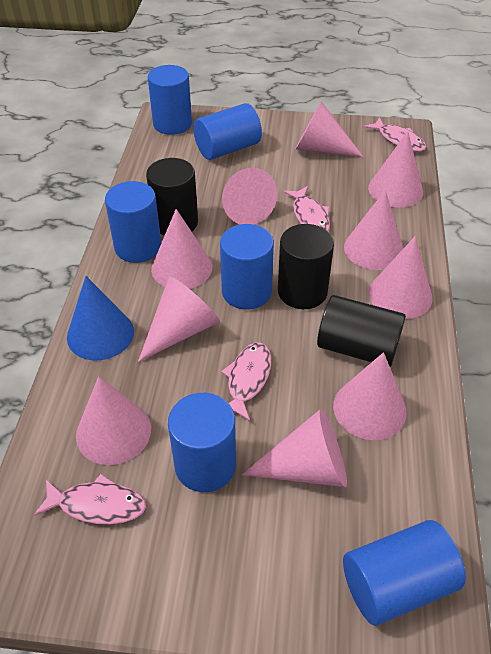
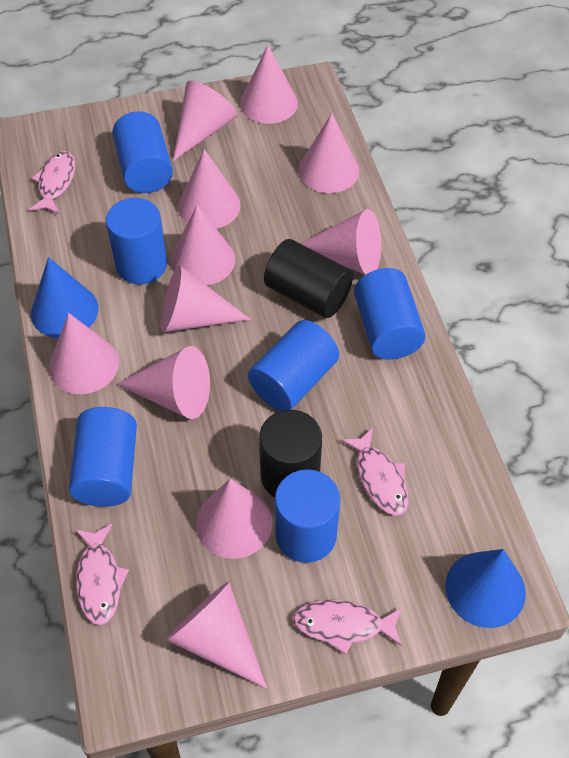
black cylinder: 3 -> 2
blue cone: 1 -> 2
pink cone: 10 -> 11

